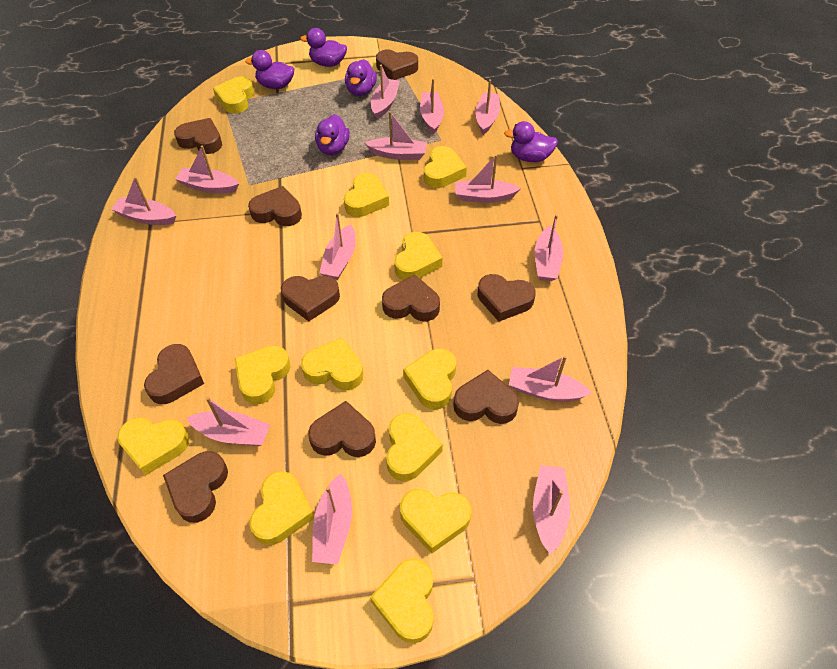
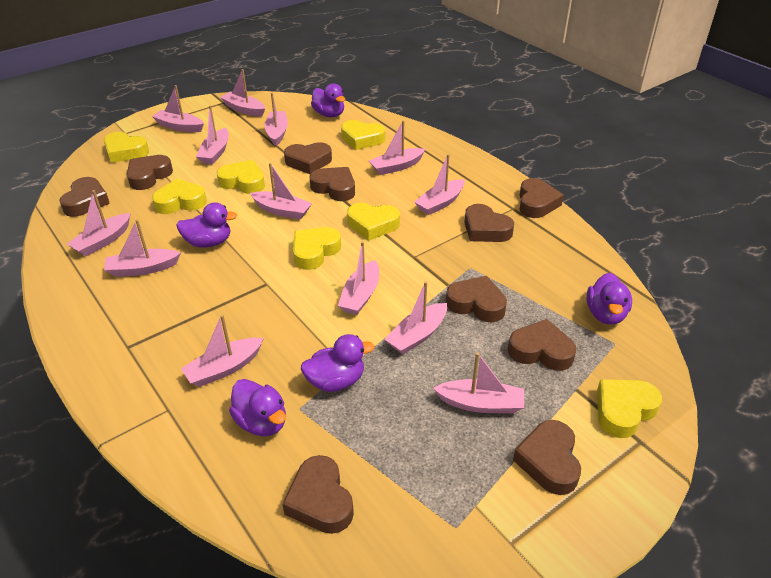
yellow heart: 12 -> 7

